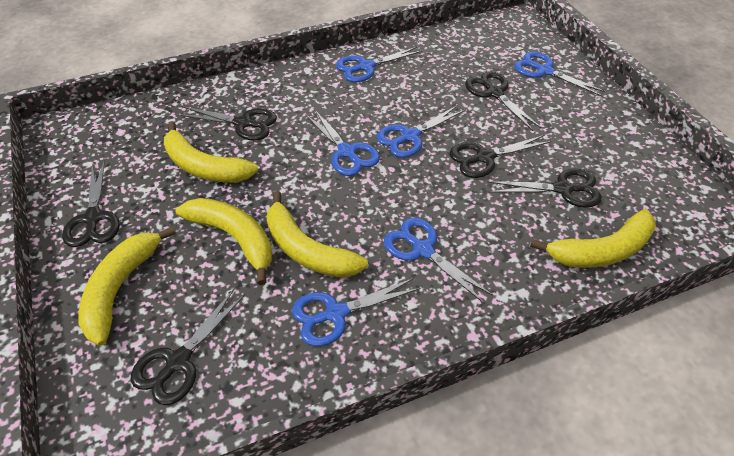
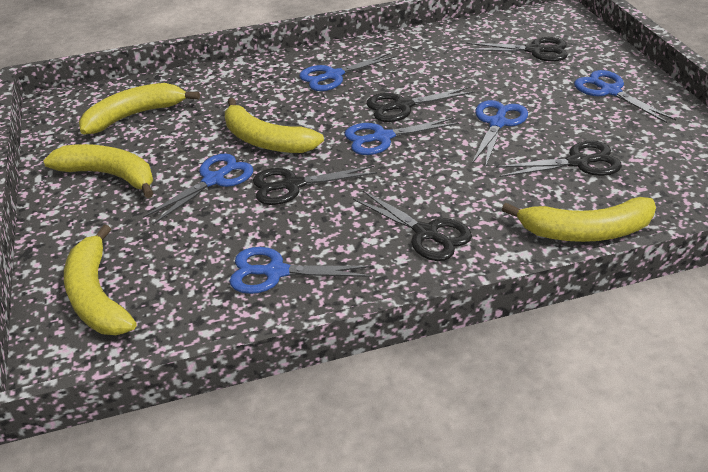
black scissors: 6 -> 5

